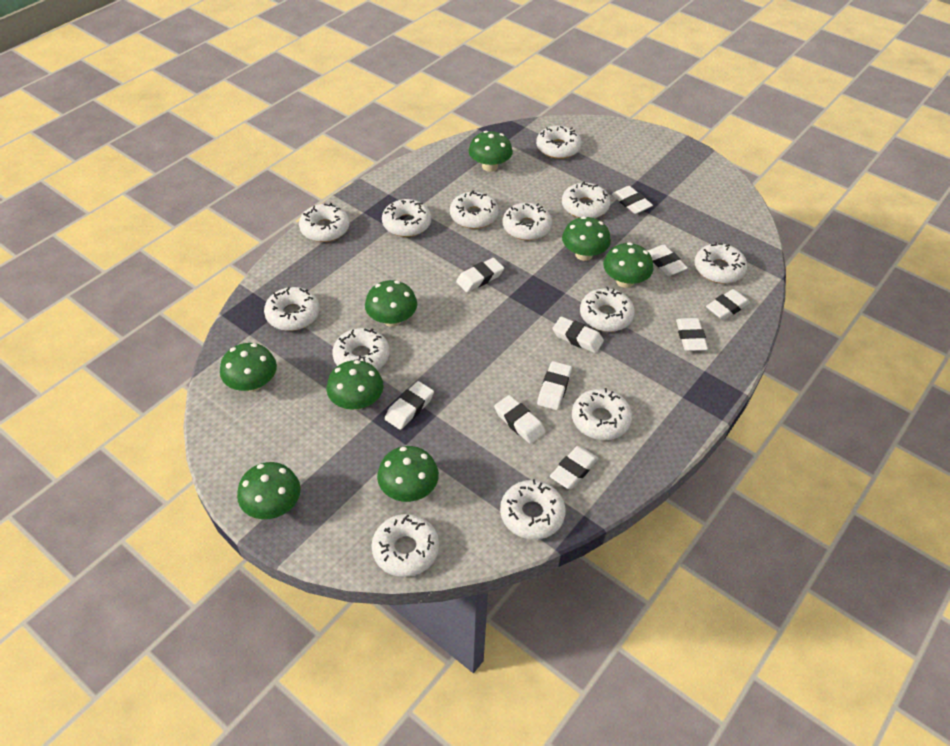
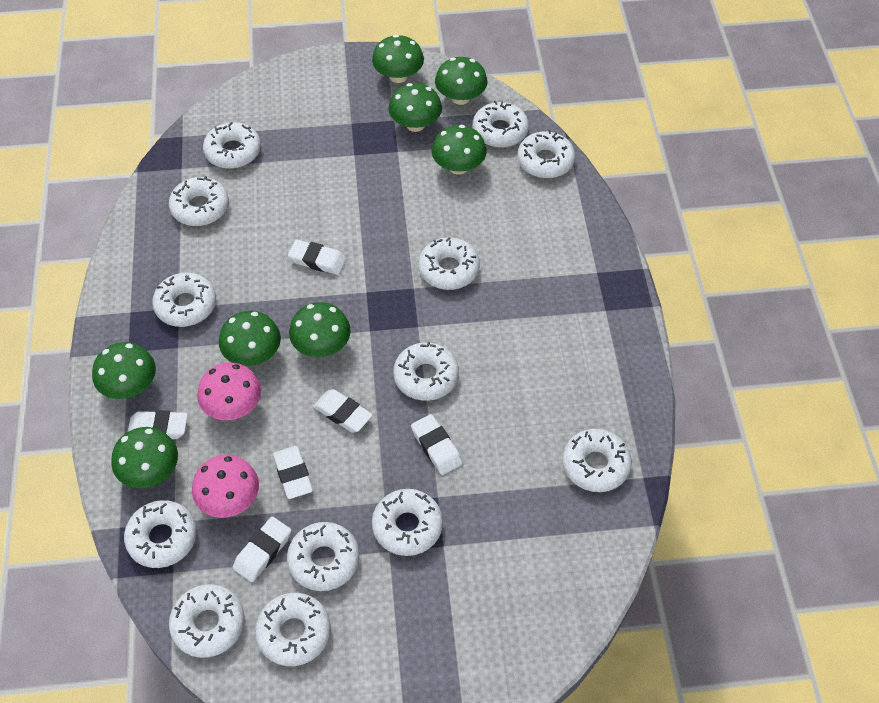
pink mushroom: 0 -> 2
white eraser: 10 -> 6

